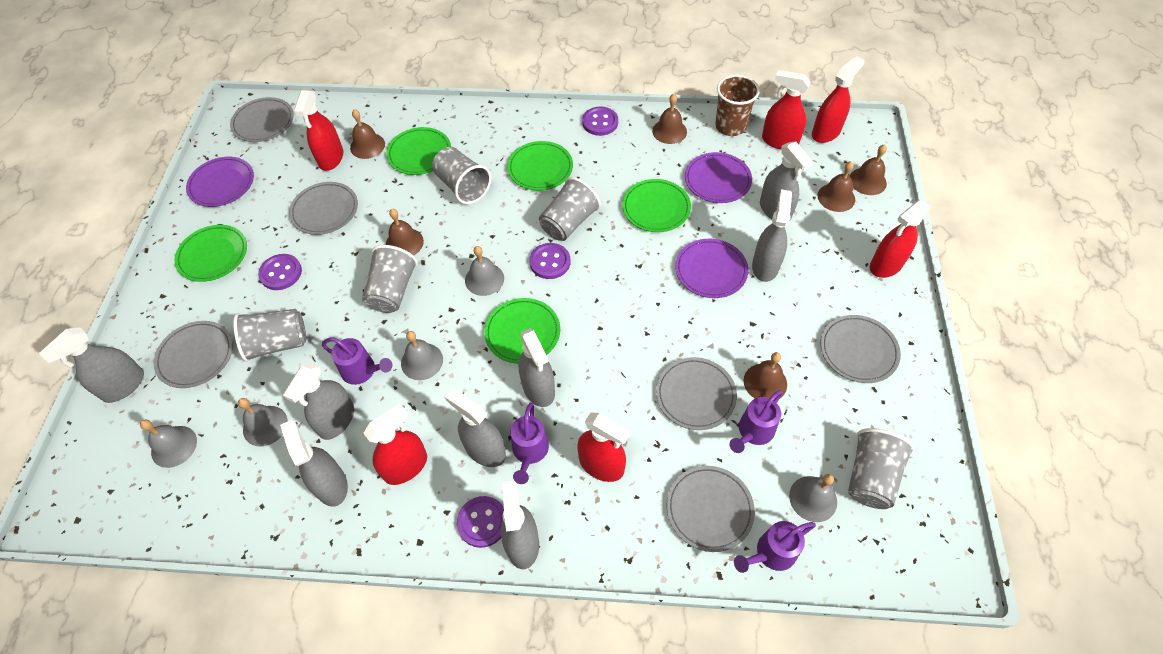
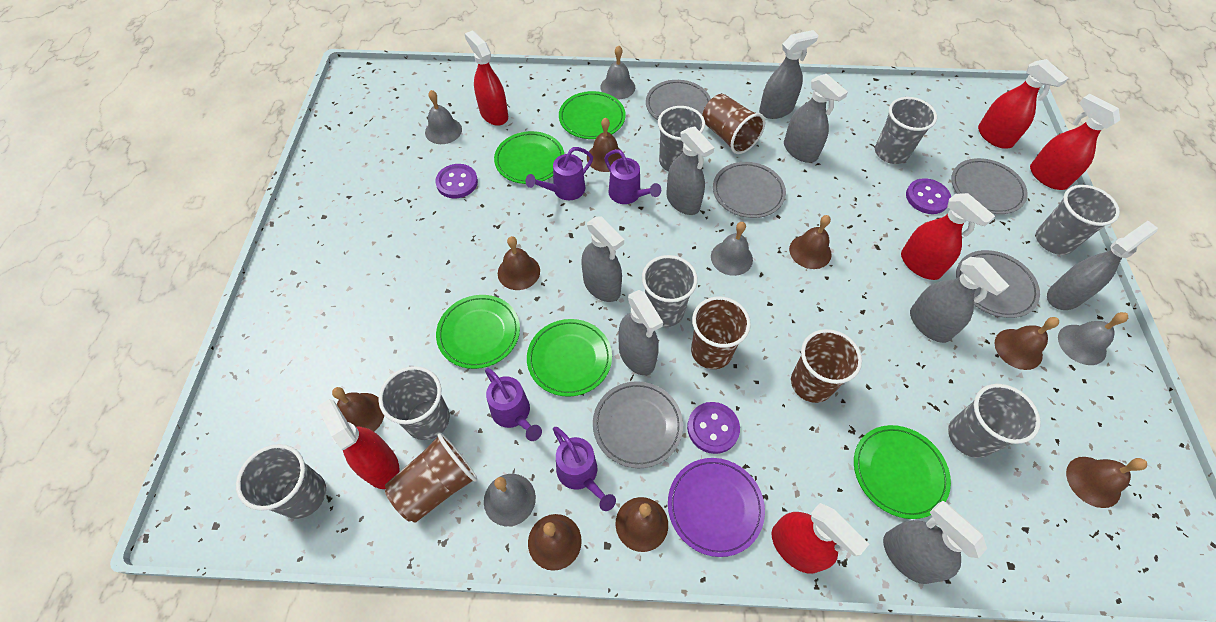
brown bell: 6 -> 8
brown cup: 1 -> 4
grey cup: 5 -> 7
grey plate: 6 -> 5
purple button: 4 -> 3
purple plate: 3 -> 1

